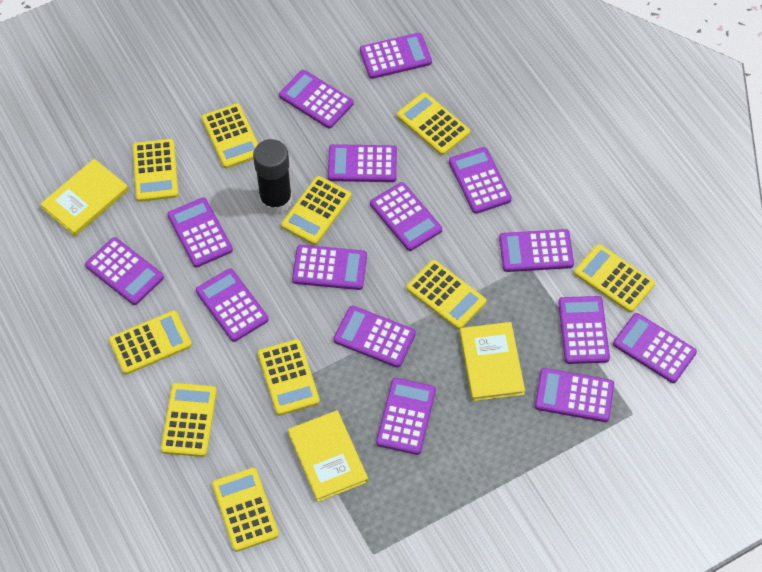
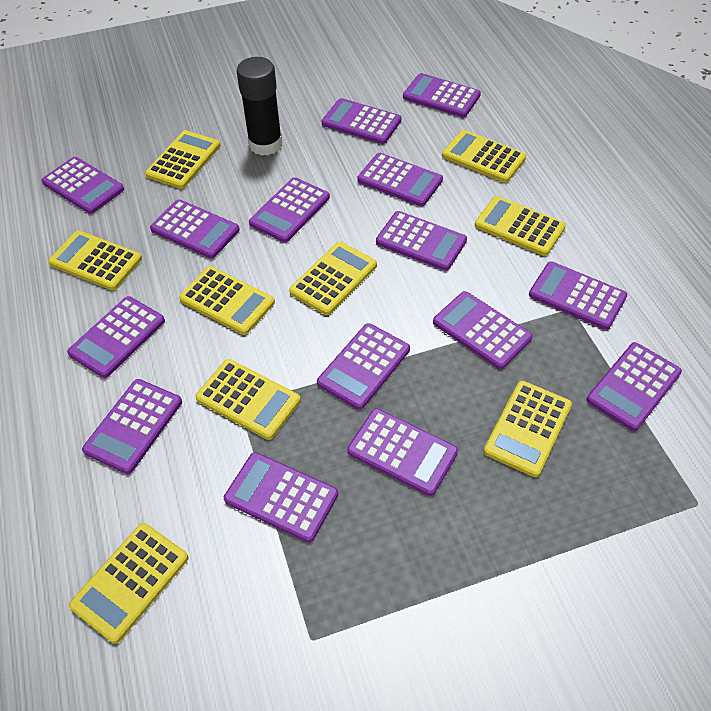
yellow book: 3 -> 0
yellow calculator: 10 -> 9

